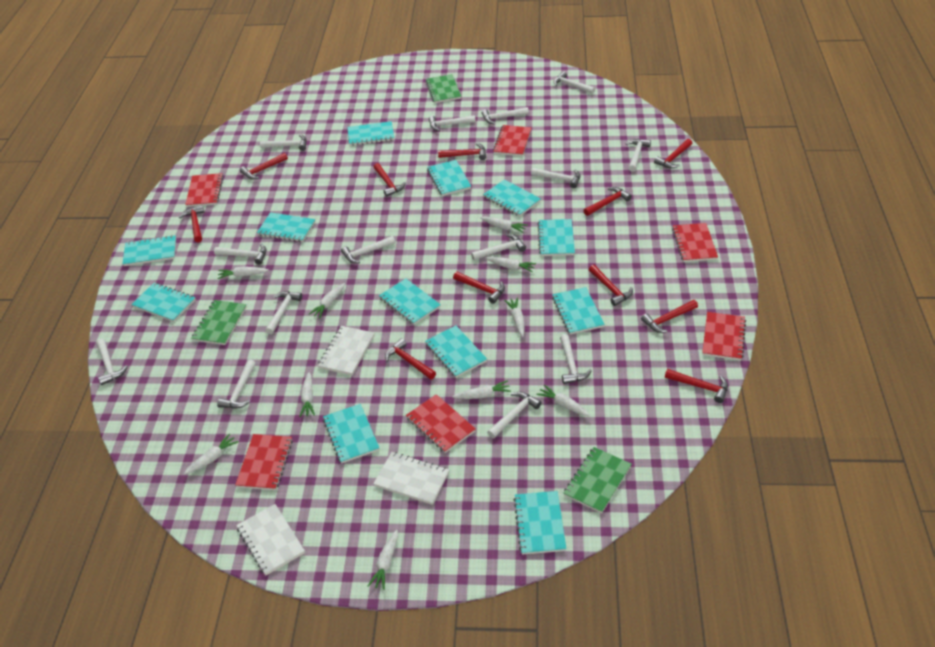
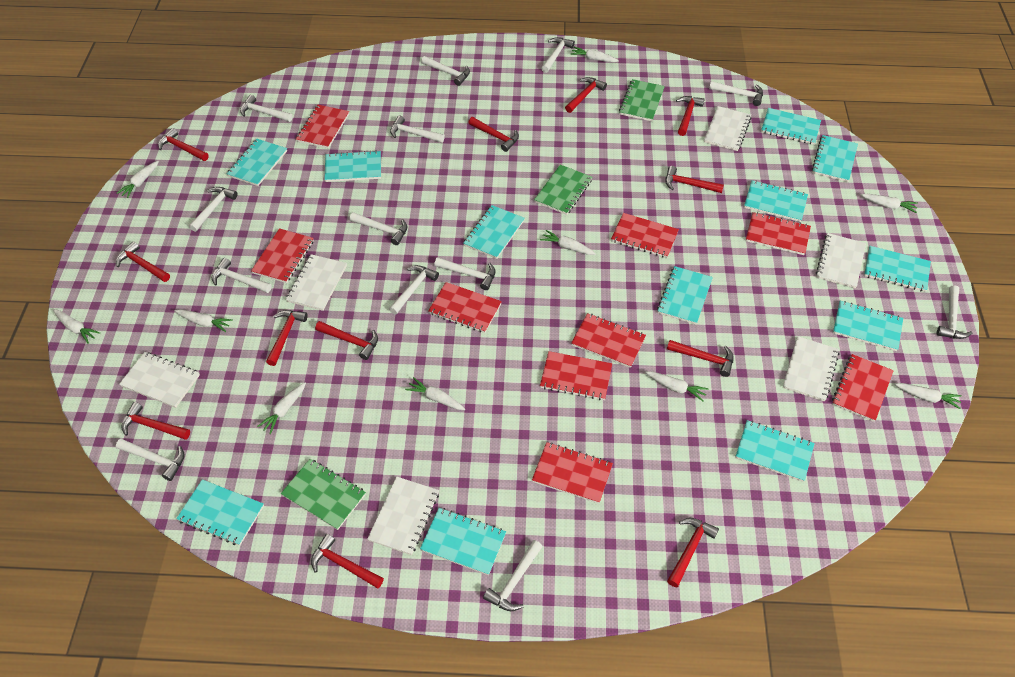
red hammer: 11 -> 12
red notebook: 6 -> 9
white hammer: 14 -> 13
white notebook: 3 -> 6

